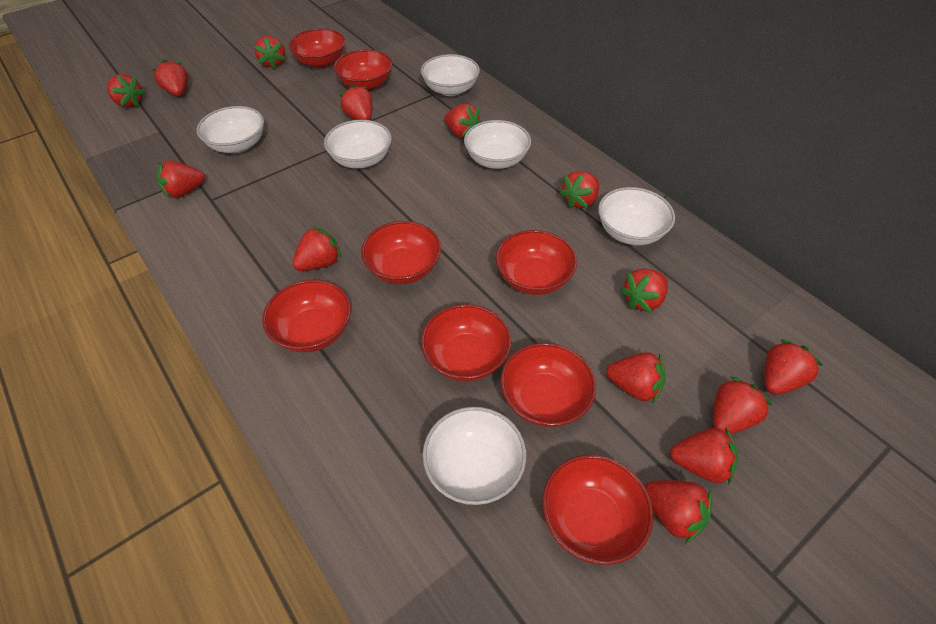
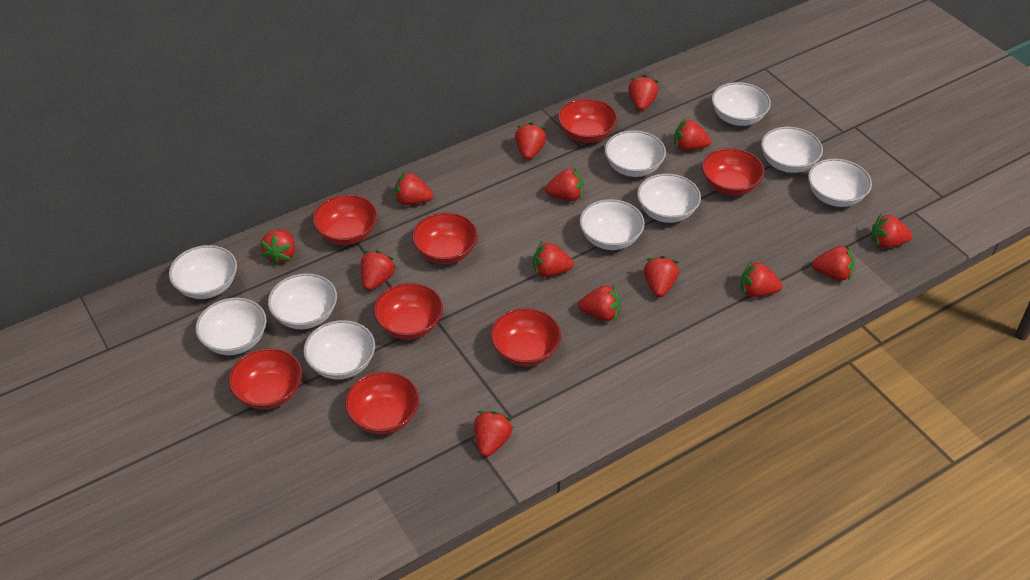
white bowl: 6 -> 10

